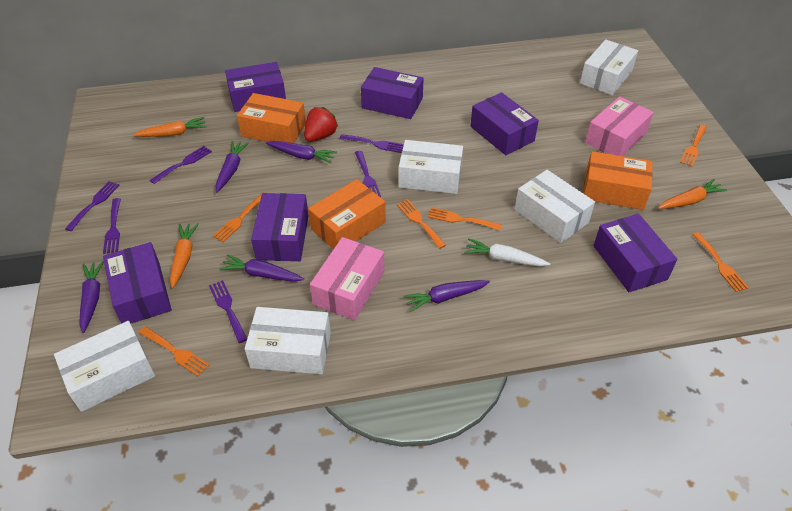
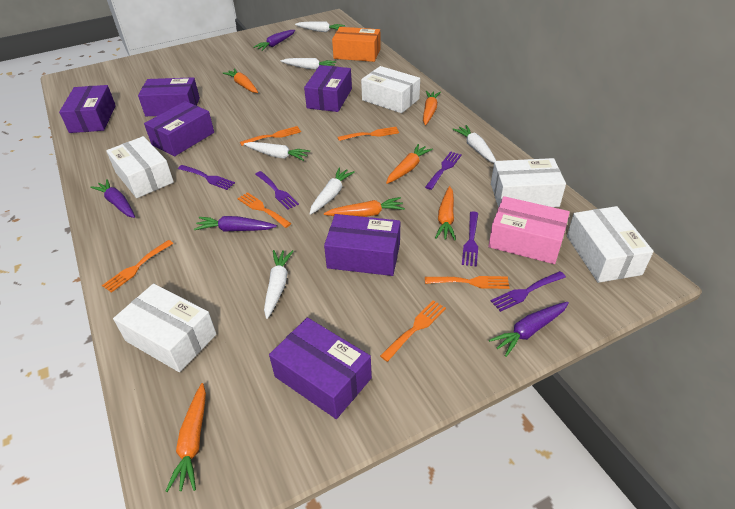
orange box: 3 -> 1
orange carrot: 3 -> 6
pink box: 2 -> 1
purple carrot: 5 -> 4
purple fork: 6 -> 5
red strawberry: 1 -> 0
white carrot: 1 -> 6

